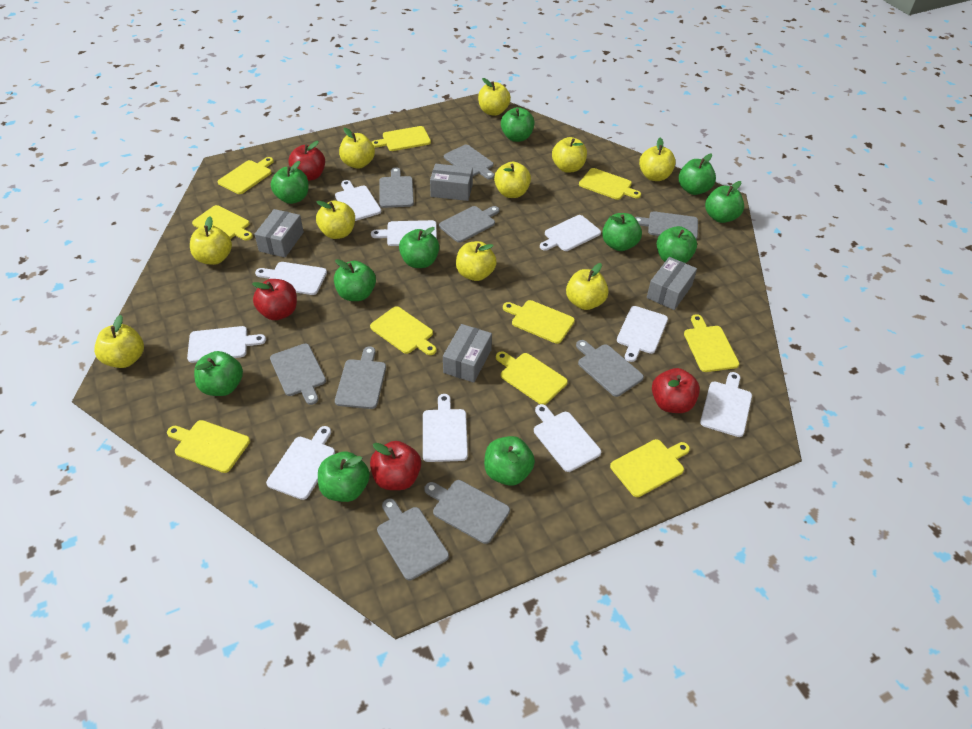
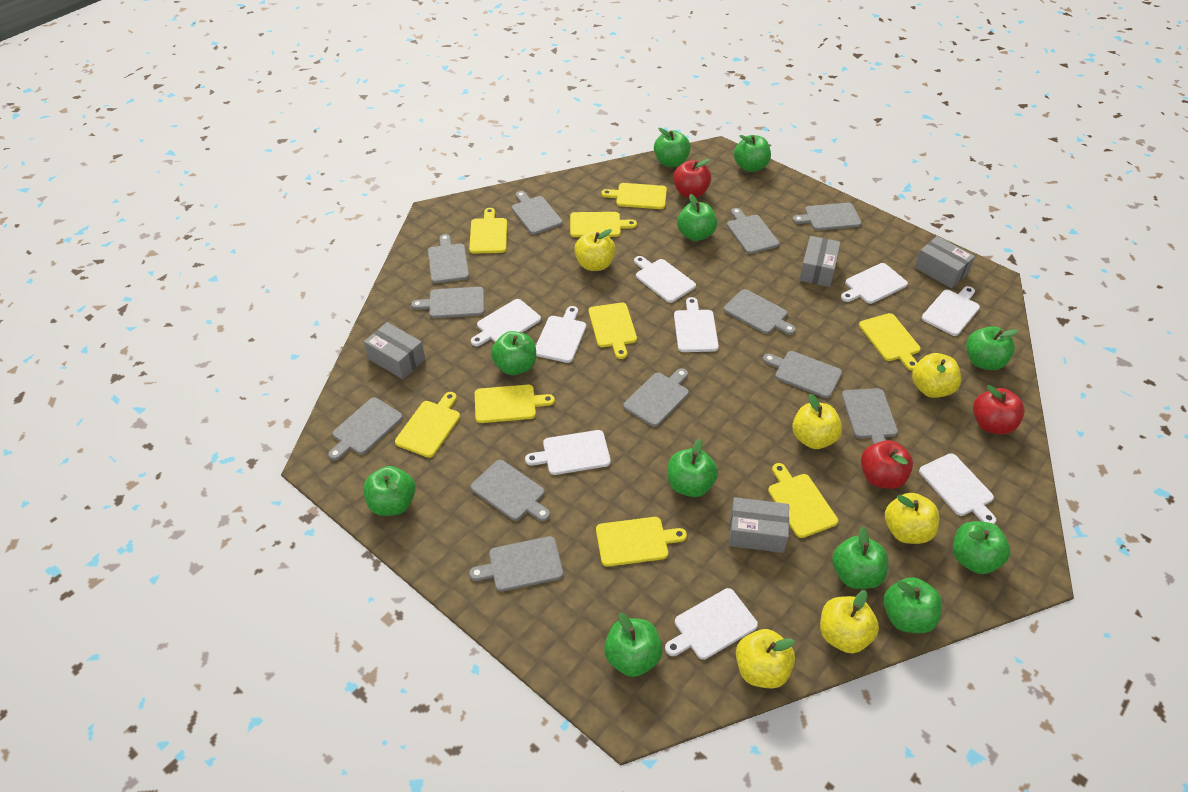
grey cutting board: 9 -> 12
red apple: 4 -> 3
white cutting board: 10 -> 9
yellow apple: 10 -> 6
yellow cutting board: 10 -> 9

